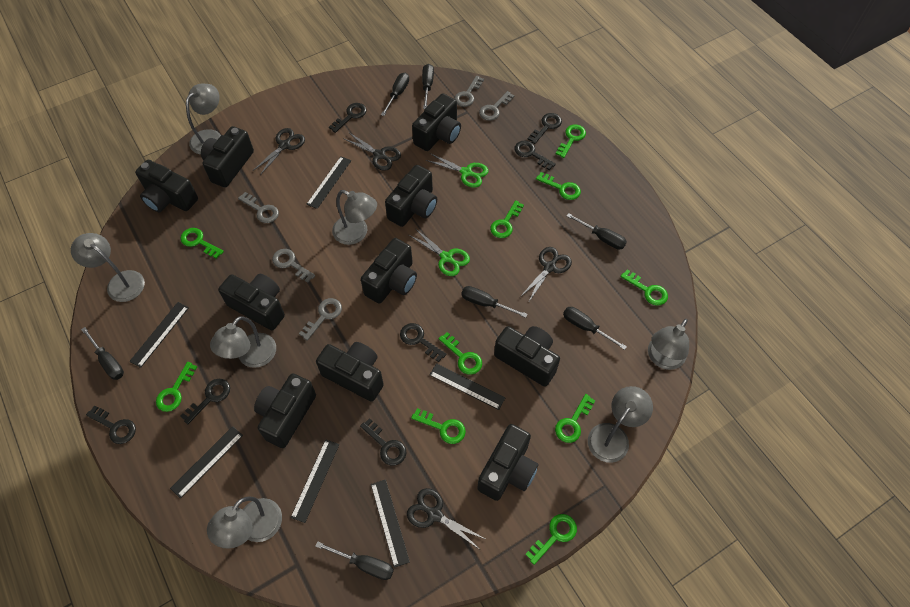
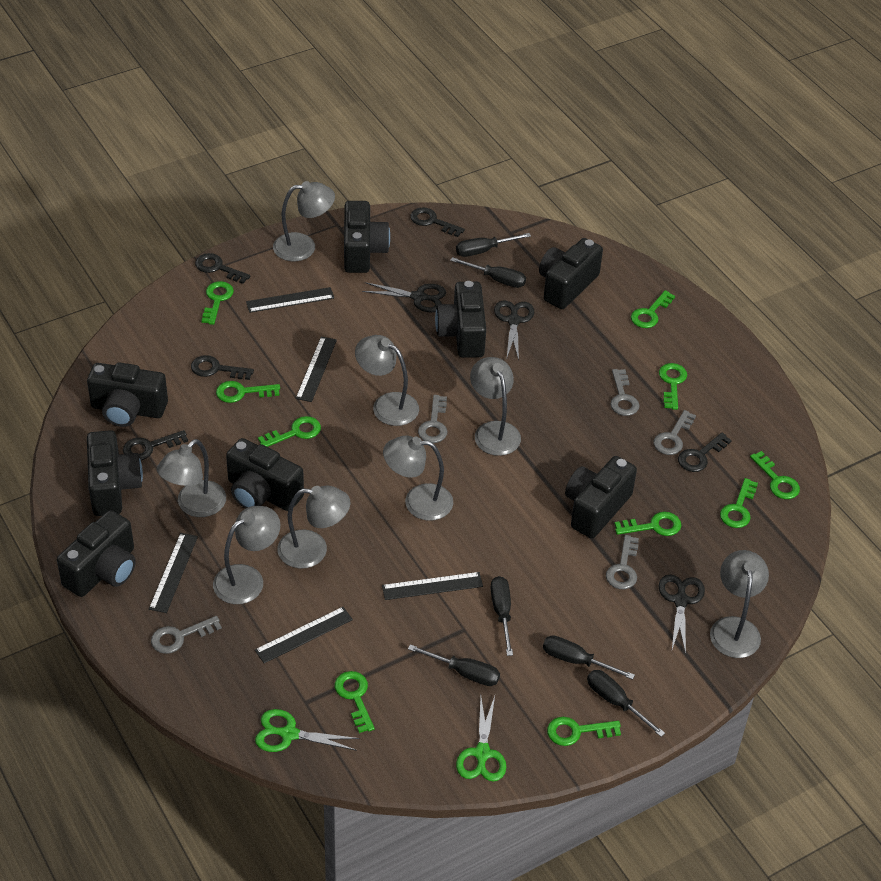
black camera: 10 -> 8
black key: 7 -> 5
black ruler: 6 -> 5
black scissors: 4 -> 3
black screwdriver: 7 -> 6
grey lamp: 7 -> 8

